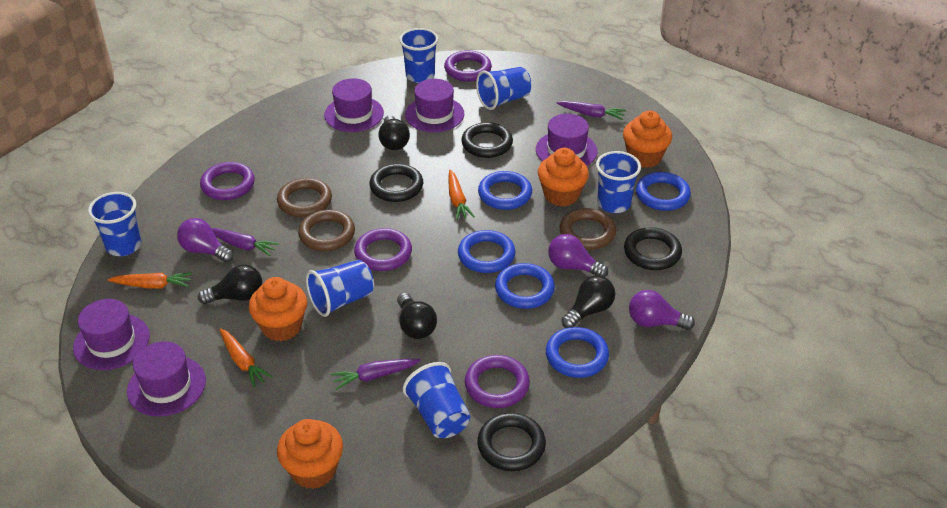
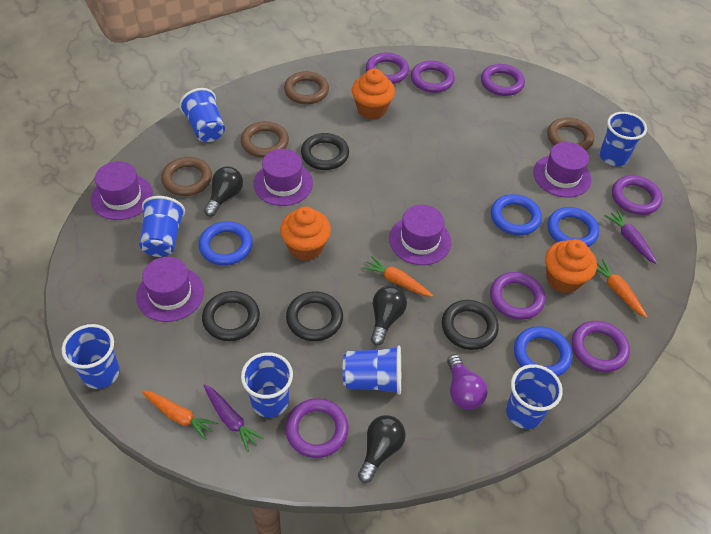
black light bulb: 4 -> 3
blue cup: 6 -> 7
blue ring: 5 -> 4
brown ring: 3 -> 4
orange cupcake: 4 -> 3
purple carrot: 3 -> 2
purple light bulb: 3 -> 1
purple ring: 4 -> 7

